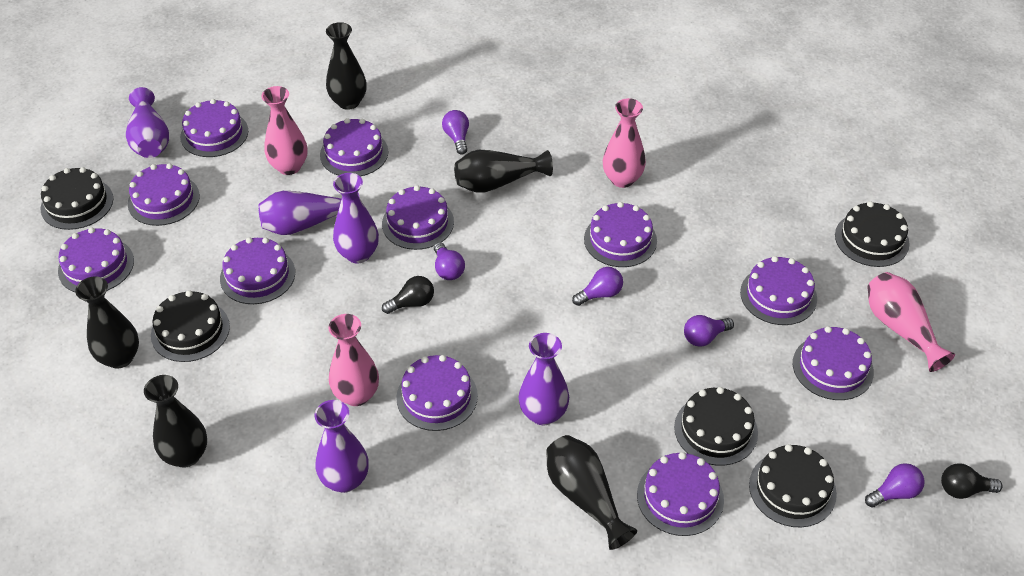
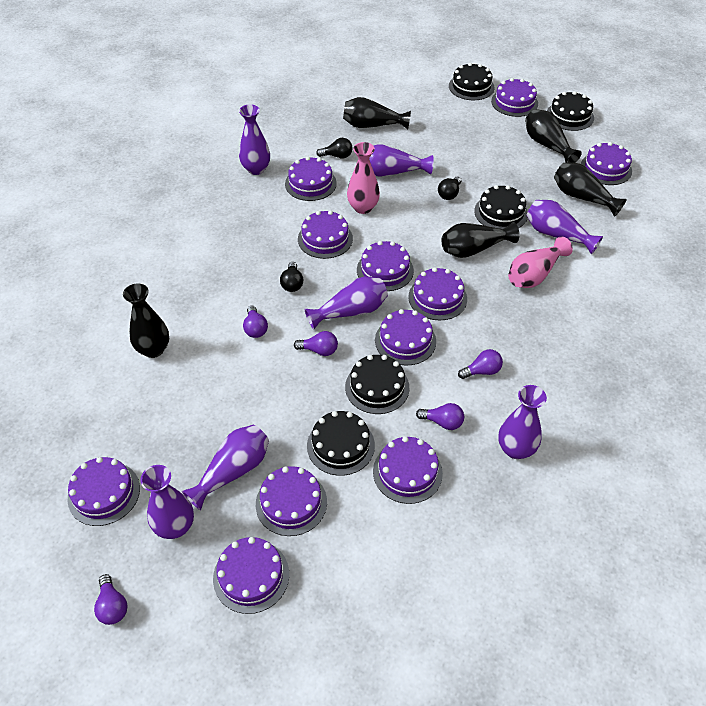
black light bulb: 2 -> 3
pink vase: 4 -> 2
purple vase: 5 -> 7

